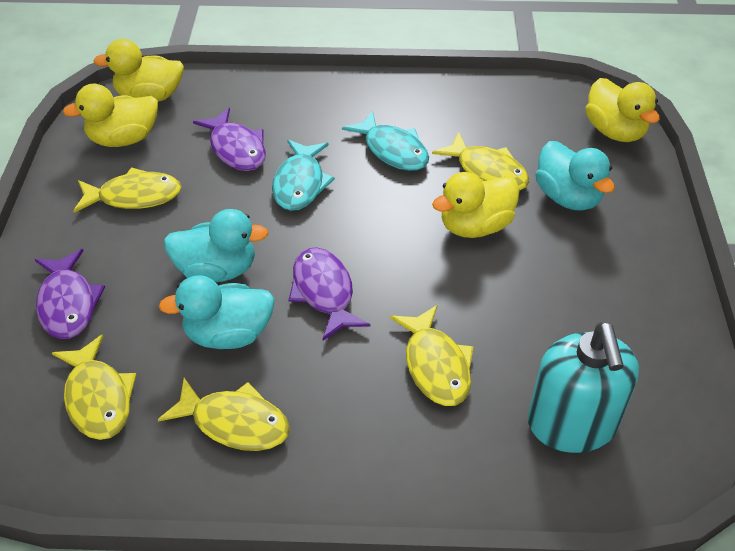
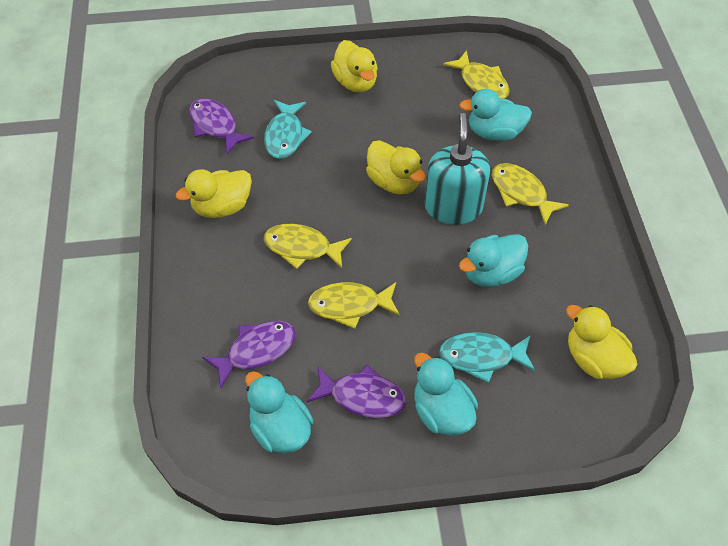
turquoise duck: 3 -> 4
yellow fish: 5 -> 4

